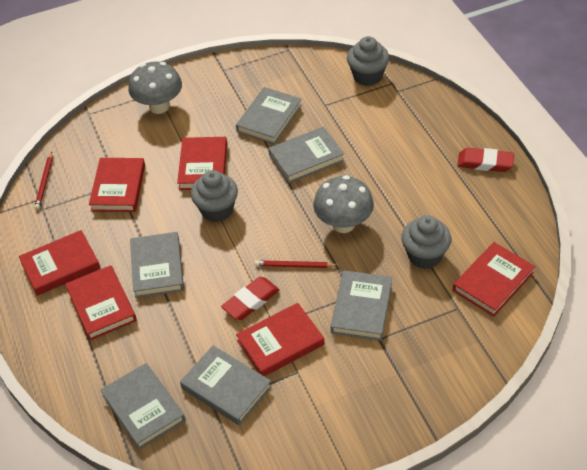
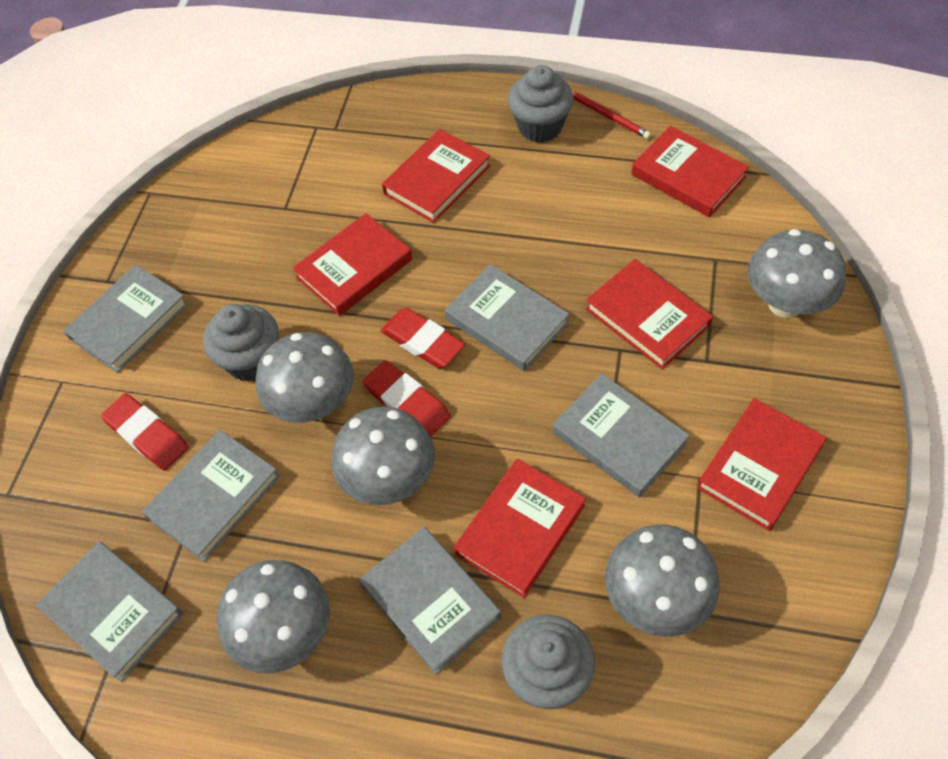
grey mushroom: 2 -> 5
red eraser: 2 -> 3
red pencil: 2 -> 1

